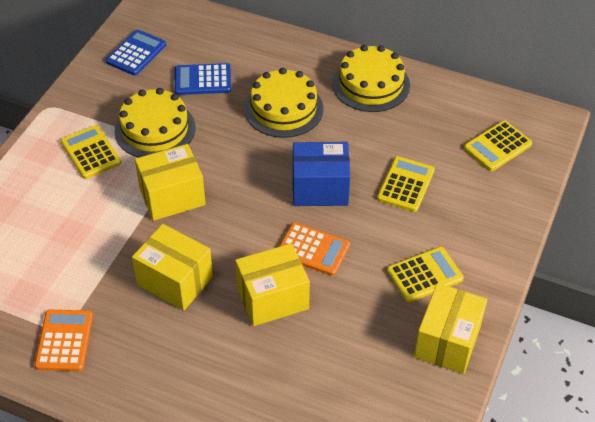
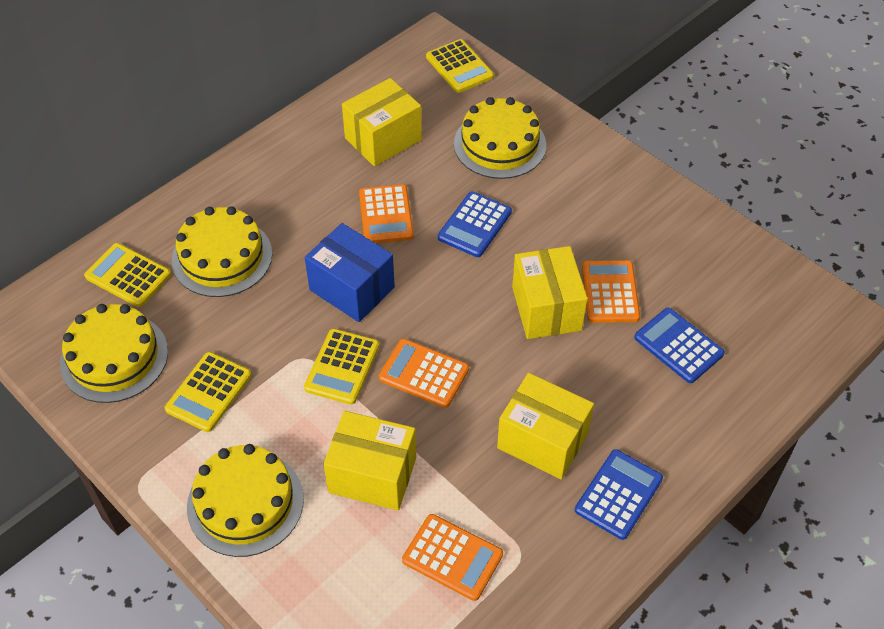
blue calculator: 2 -> 3
orange calculator: 2 -> 4
yellow cake: 3 -> 4

